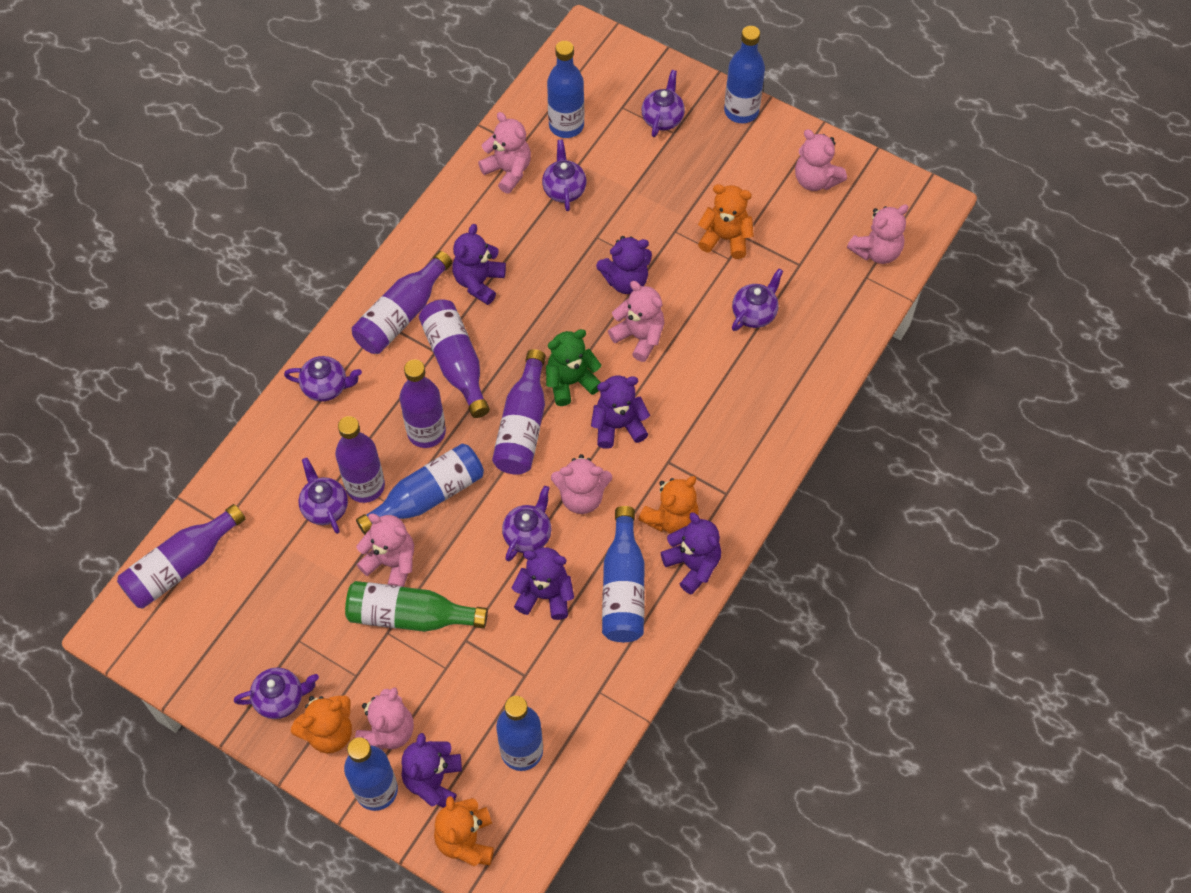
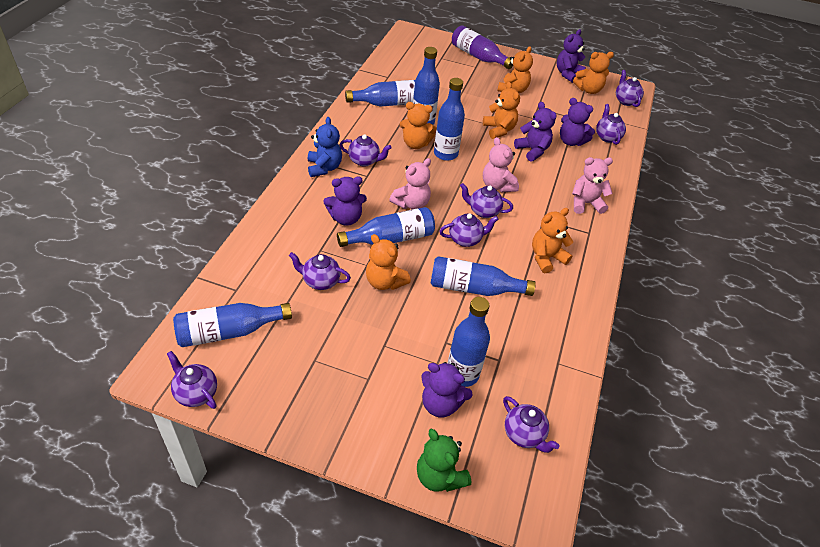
blue bottle: 6 -> 7
blue teddy bear: 0 -> 1
green bottle: 1 -> 0
orange teddy bear: 4 -> 6
pink teddy bear: 7 -> 3
purple bottle: 6 -> 1
purple teapot: 7 -> 8
purple teddy bear: 6 -> 5

